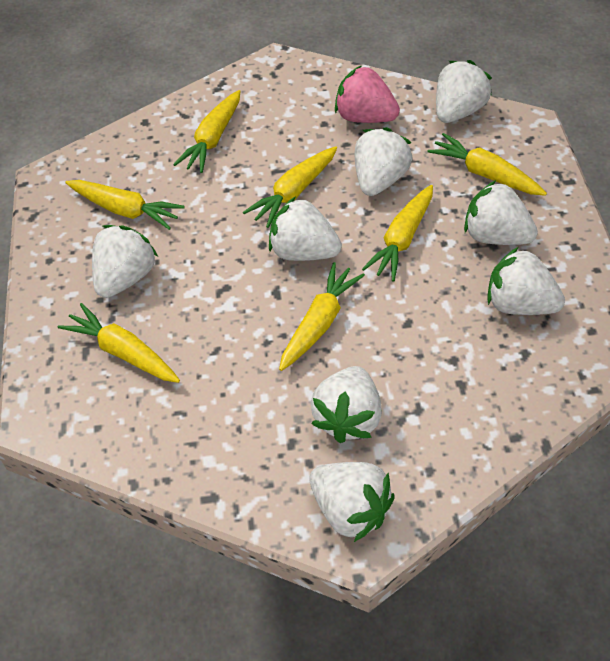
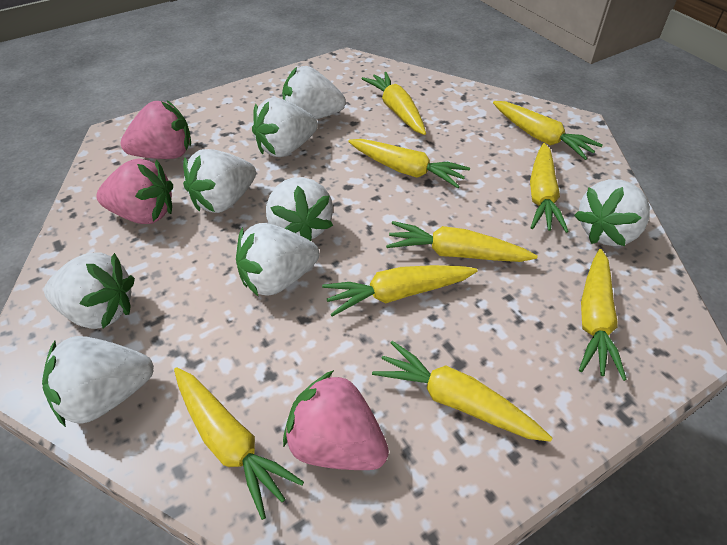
pink strawberry: 1 -> 3
yellow carrot: 7 -> 9

